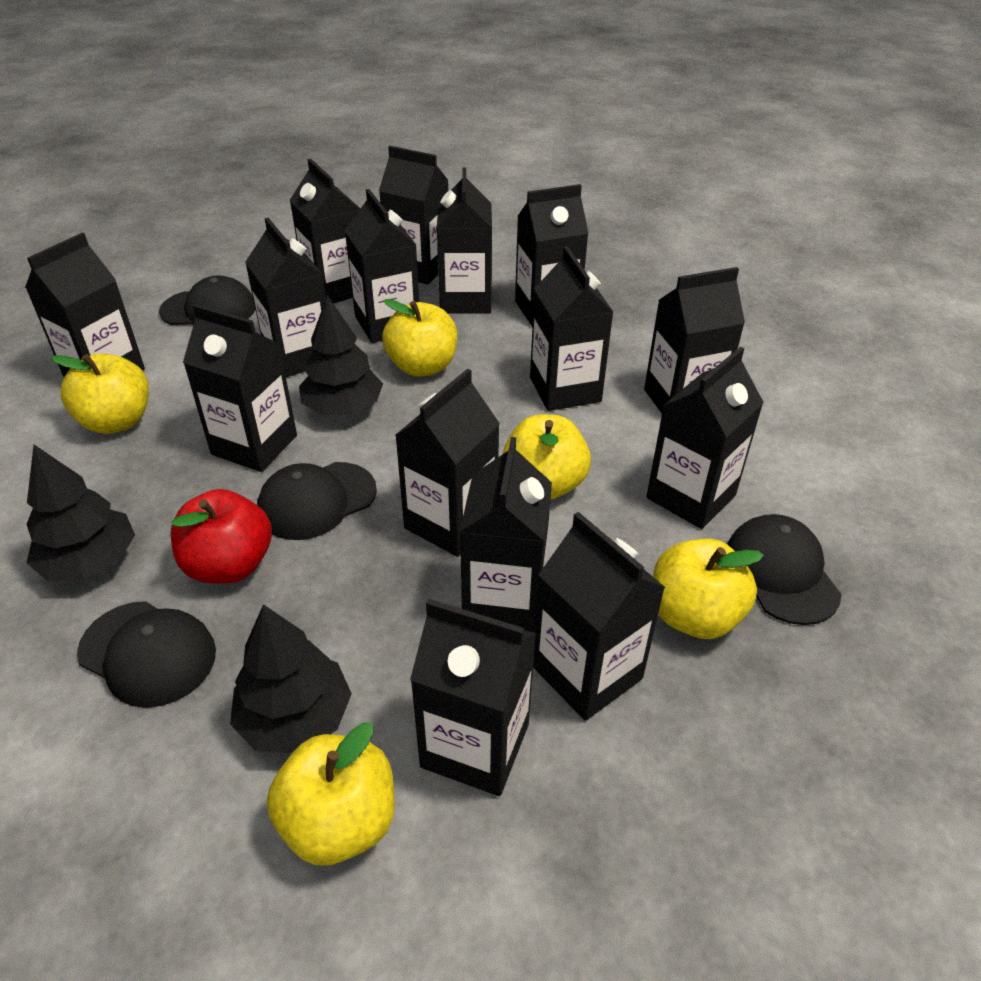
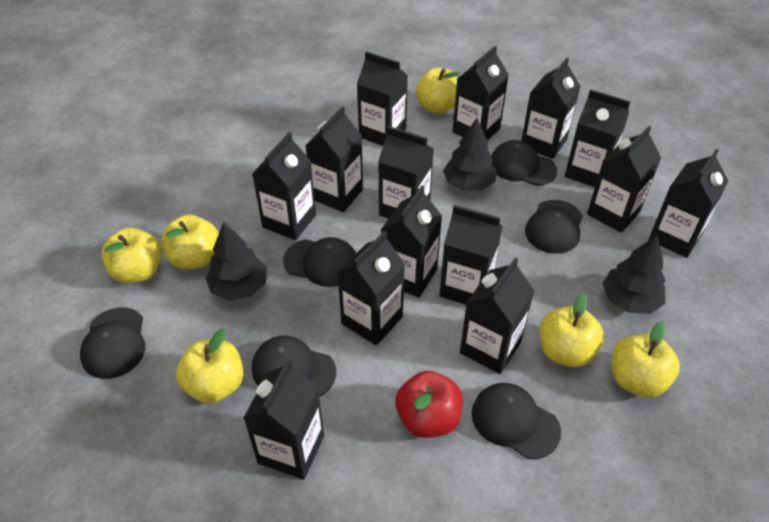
black cap: 4 -> 6
black carton: 15 -> 14
yellow apple: 5 -> 6

